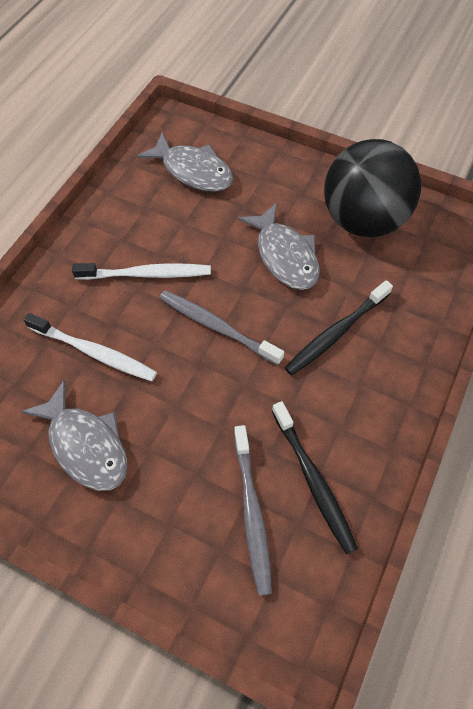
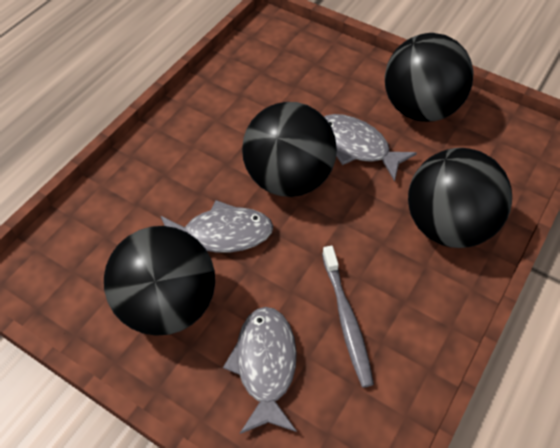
black ball: 1 -> 4
black toothbrush: 2 -> 0
grey toothbrush: 2 -> 1
white toothbrush: 2 -> 0

